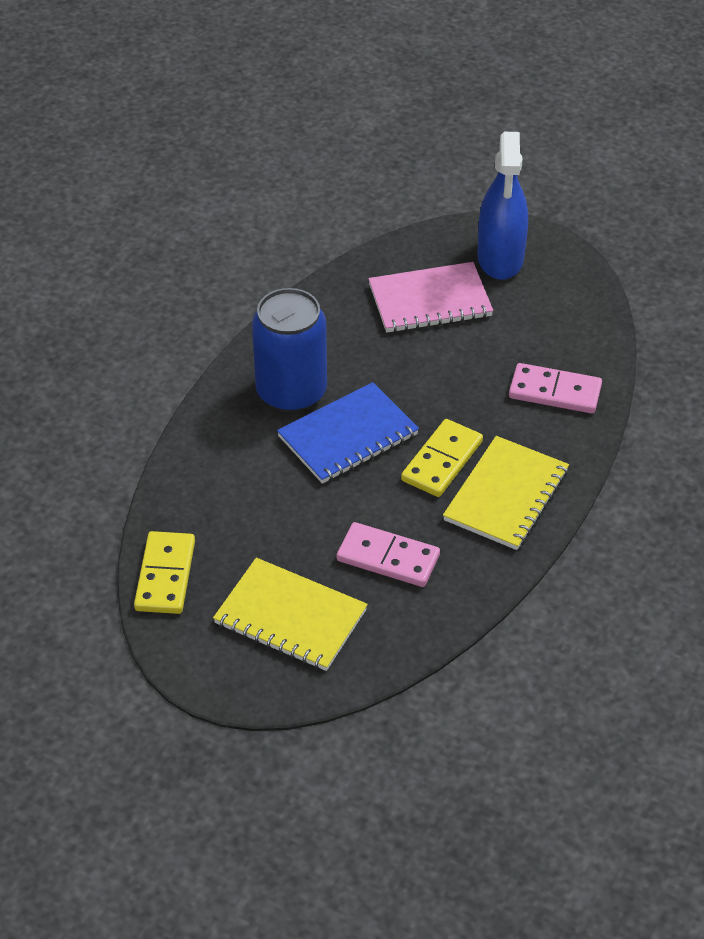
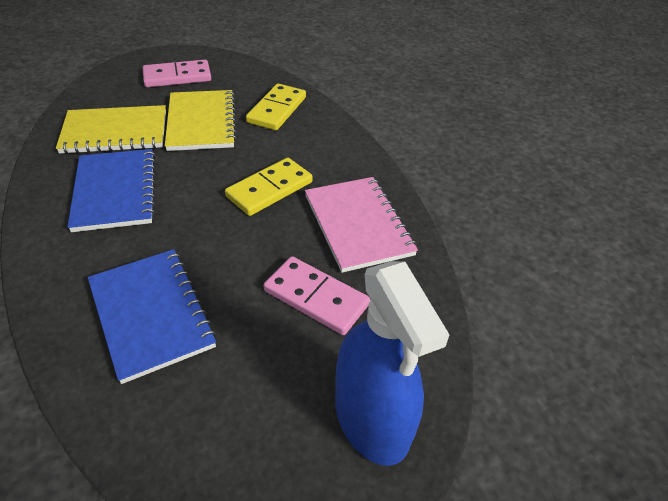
blue can: 1 -> 0
blue notebook: 1 -> 2

